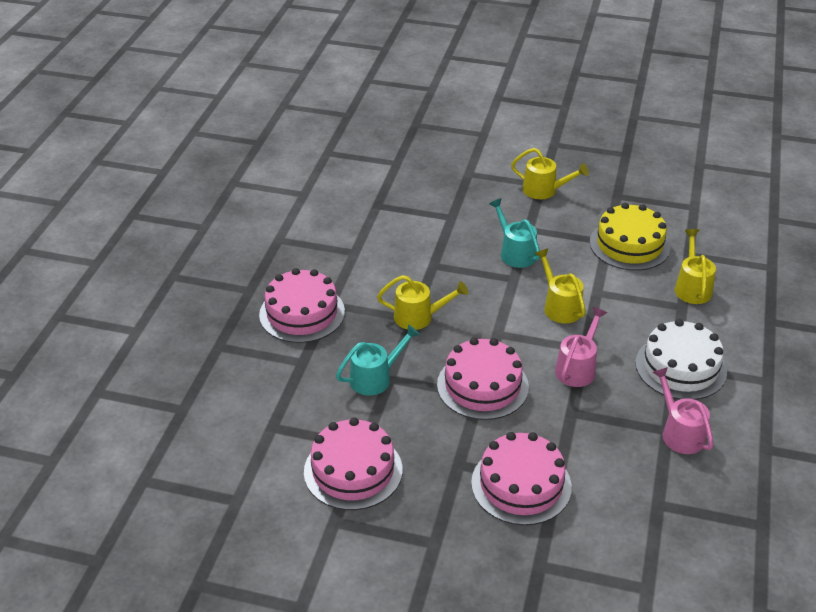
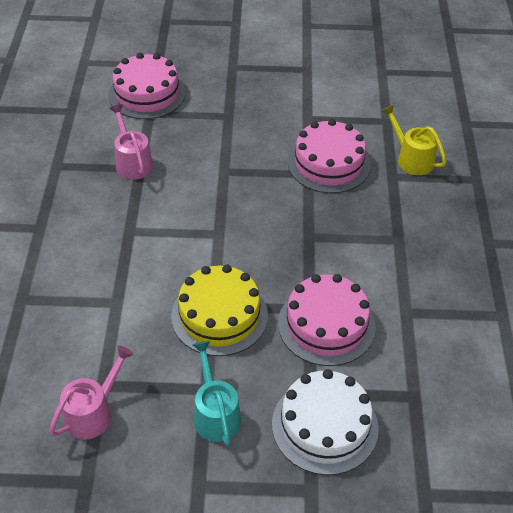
pink cake: 4 -> 3
turquoise watering can: 2 -> 1
yellow watering can: 4 -> 1

